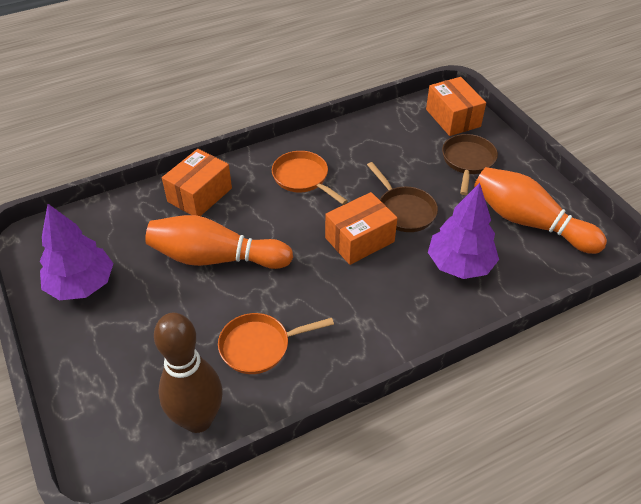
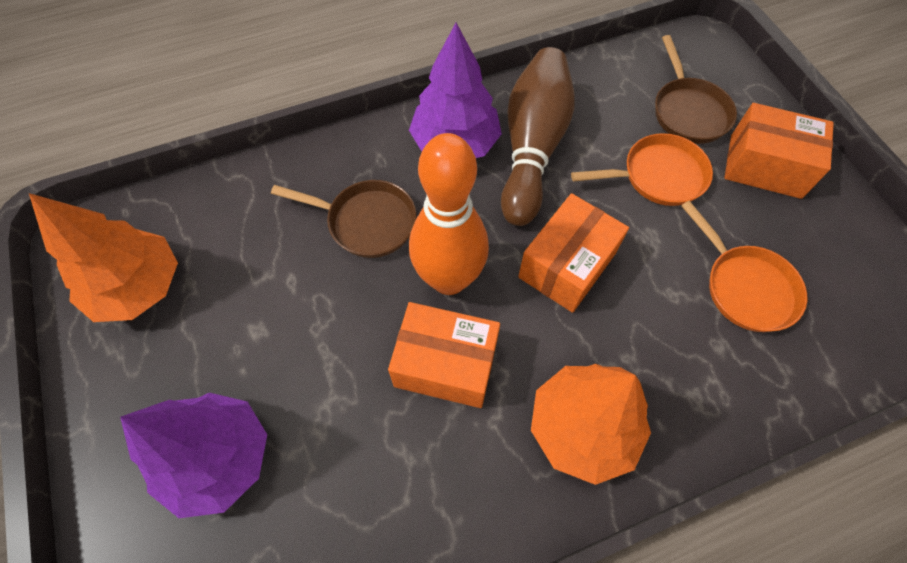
orange bowling pin: 2 -> 1
orange tree: 0 -> 2

